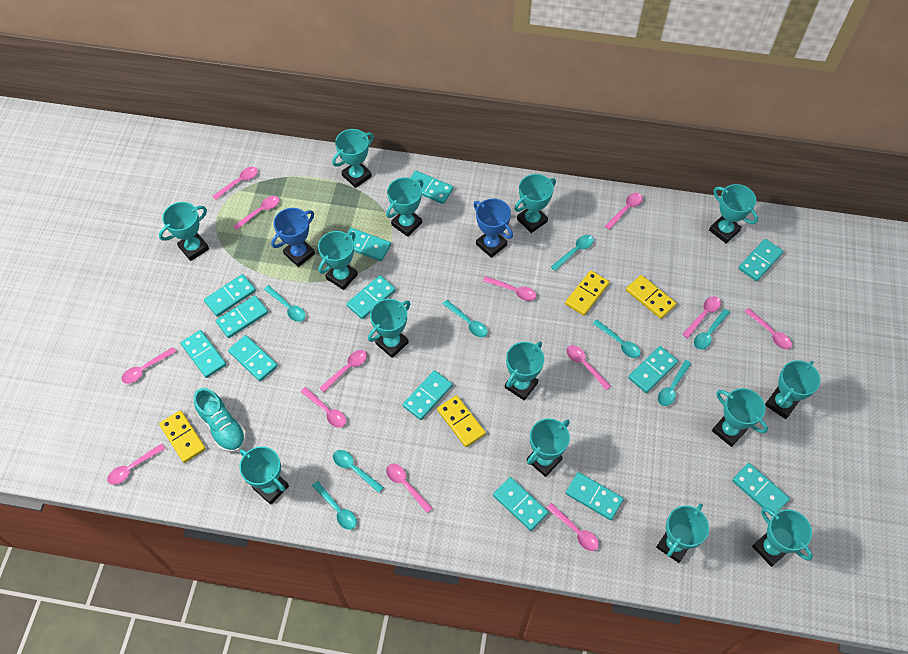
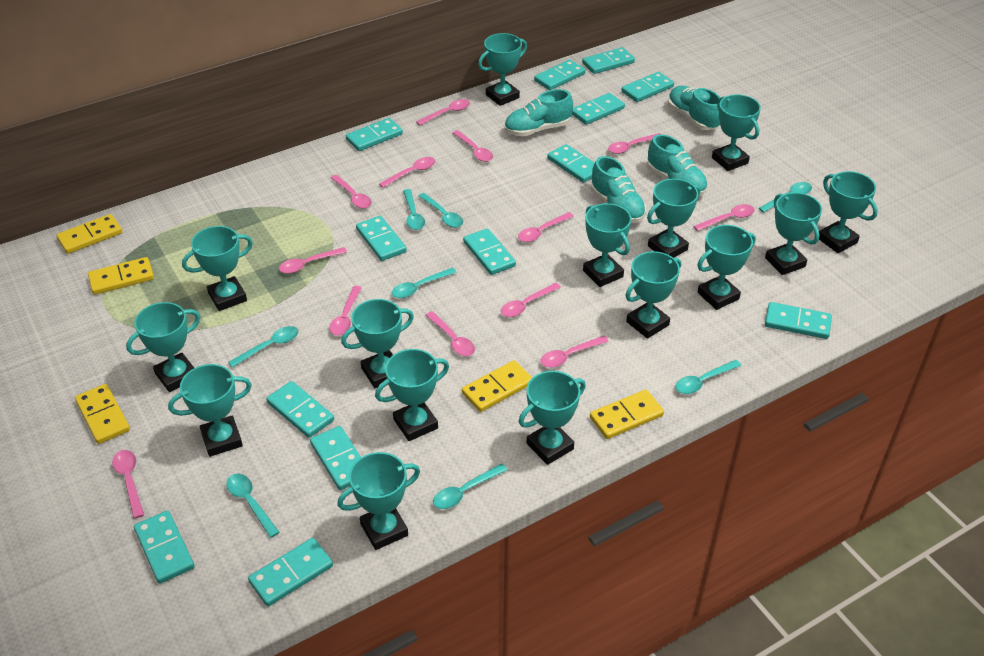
blue trophy: 2 -> 0
turquoise shoe: 1 -> 4
turquoise trophy: 14 -> 15
yellow domino: 4 -> 5

